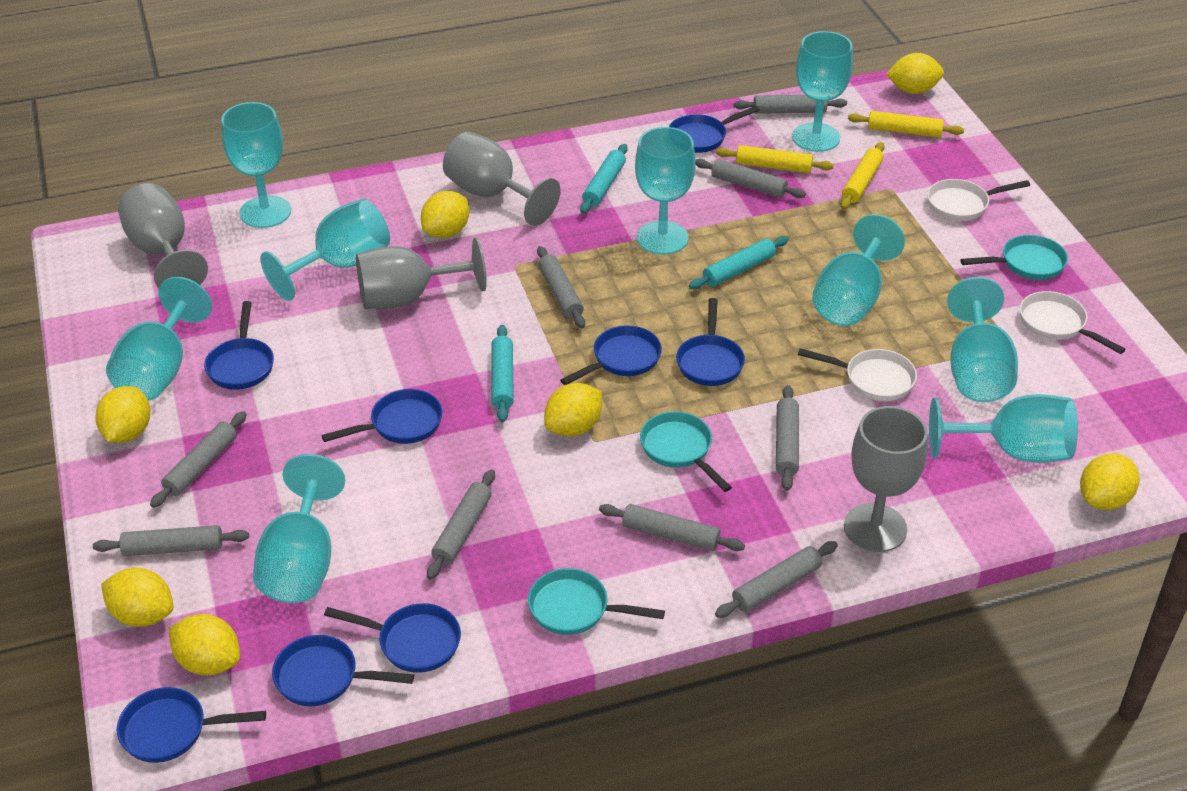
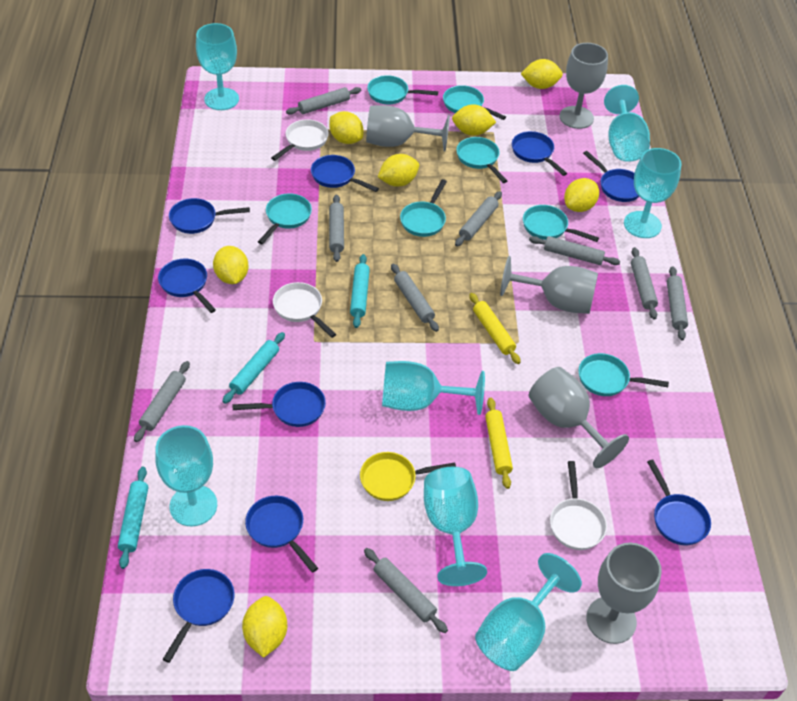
blue pan: 8 -> 9
grey goblet: 4 -> 5
turquoise goblet: 9 -> 7
turquoise pan: 3 -> 7
yellow pan: 0 -> 1
yellow rolling pin: 3 -> 2

